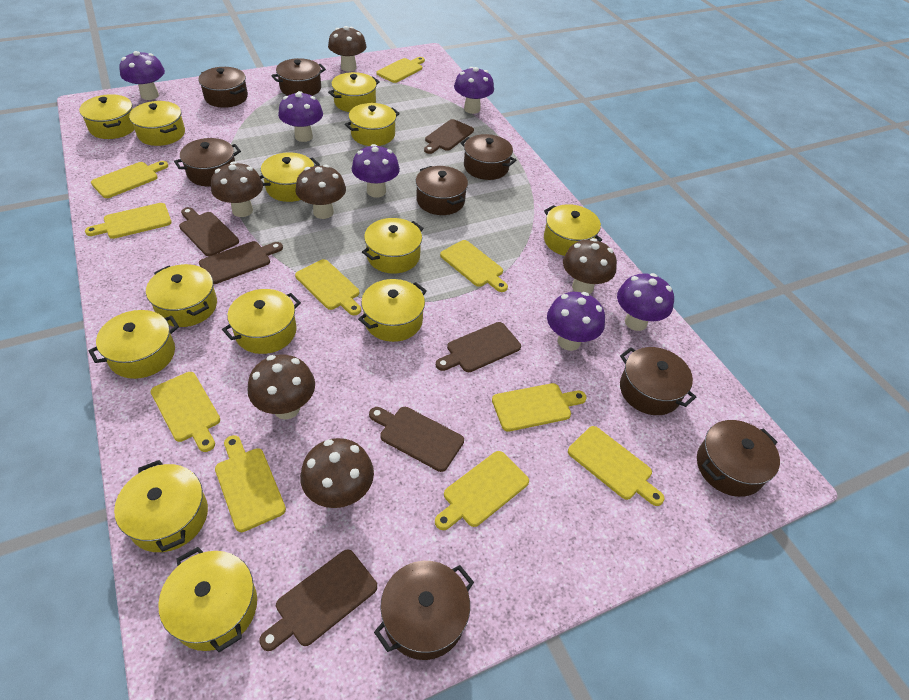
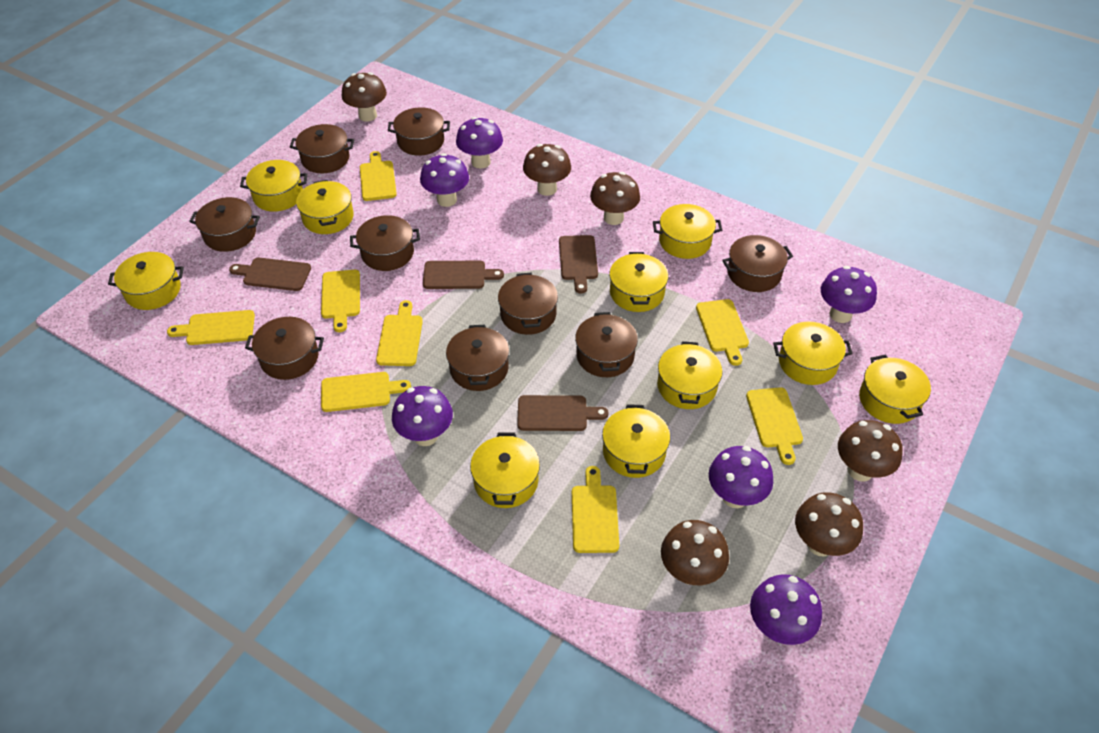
brown cutting board: 6 -> 4
brown pot: 8 -> 9
yellow cutting board: 10 -> 8
yellow pot: 13 -> 10

